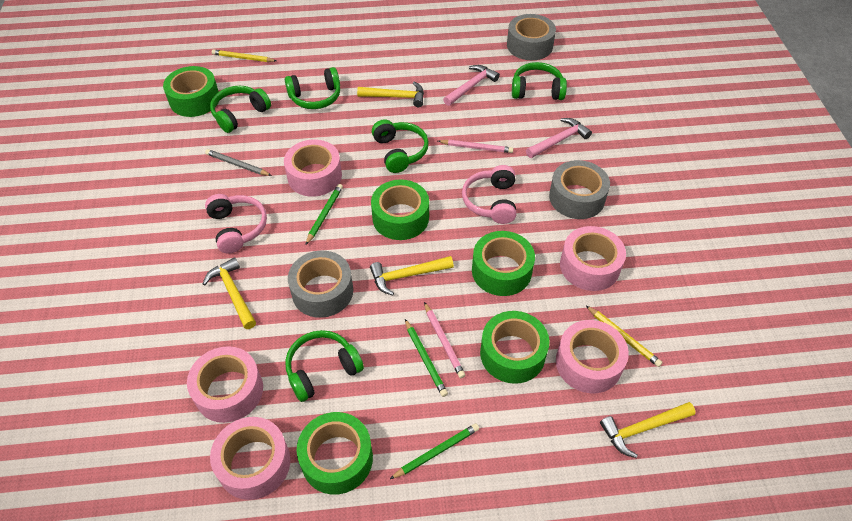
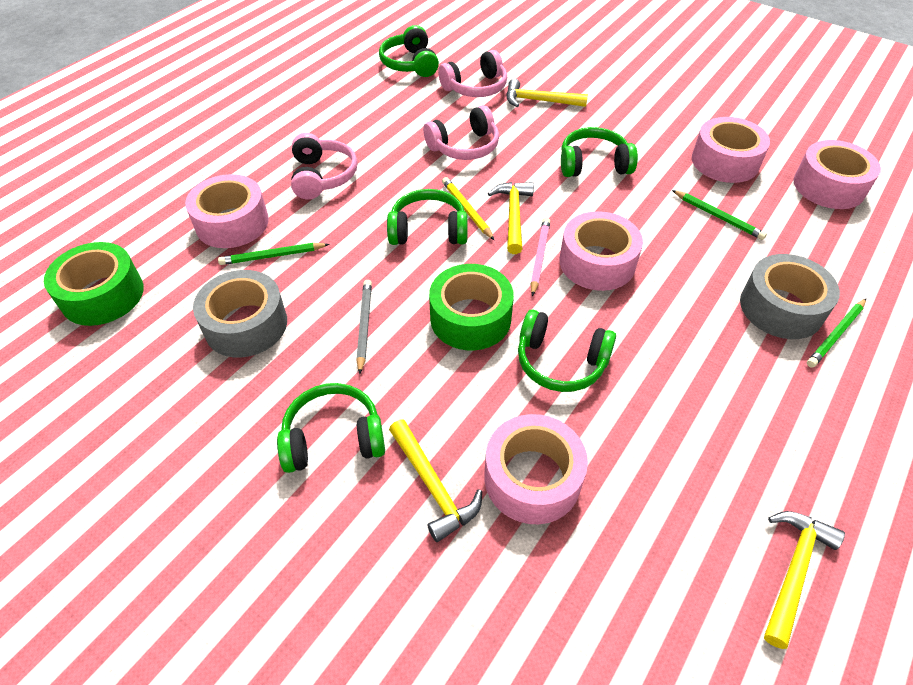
green tape: 5 -> 2
grey tape: 3 -> 2
pink hammer: 2 -> 0
pink headphones: 2 -> 3
pink pencil: 2 -> 1
yellow pencil: 2 -> 1

